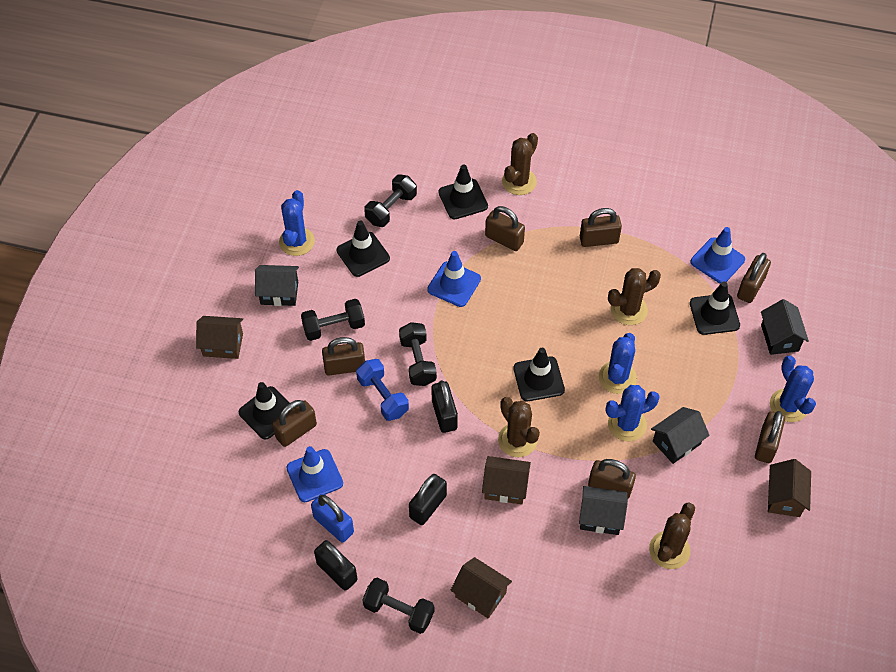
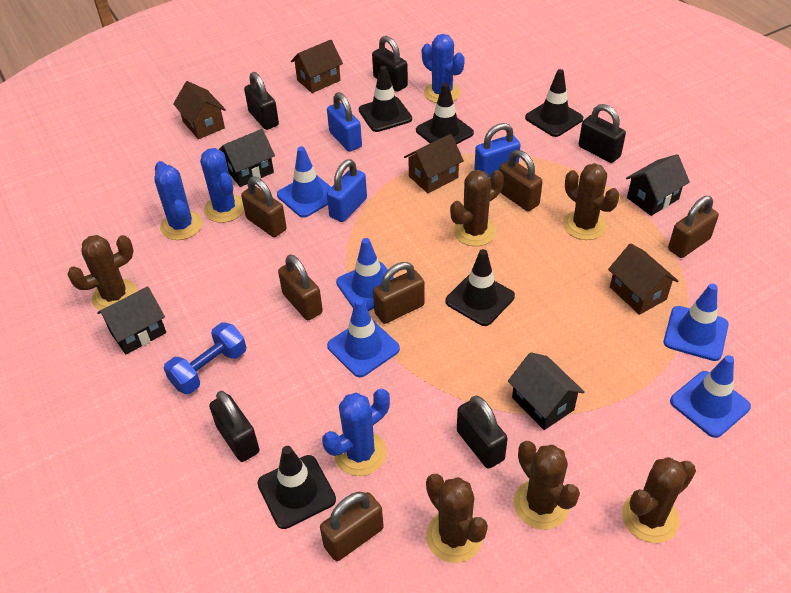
black dumbbell: 4 -> 0
black padlock: 3 -> 5
blue padlock: 1 -> 3
blue traffic cone: 3 -> 5
brown cactus: 4 -> 6
brown padlock: 7 -> 6

